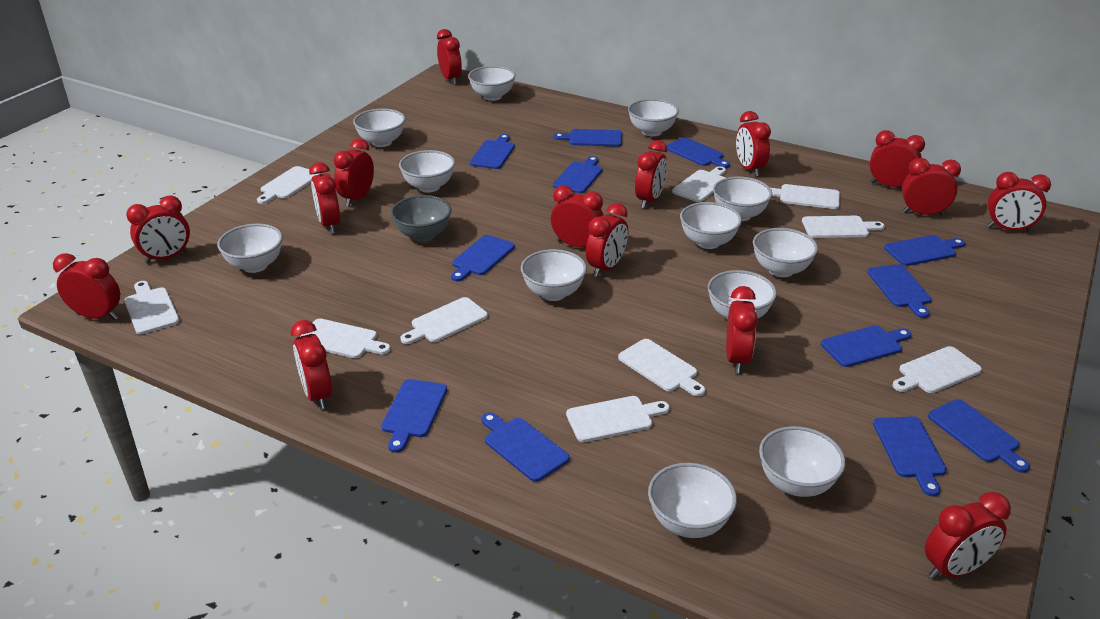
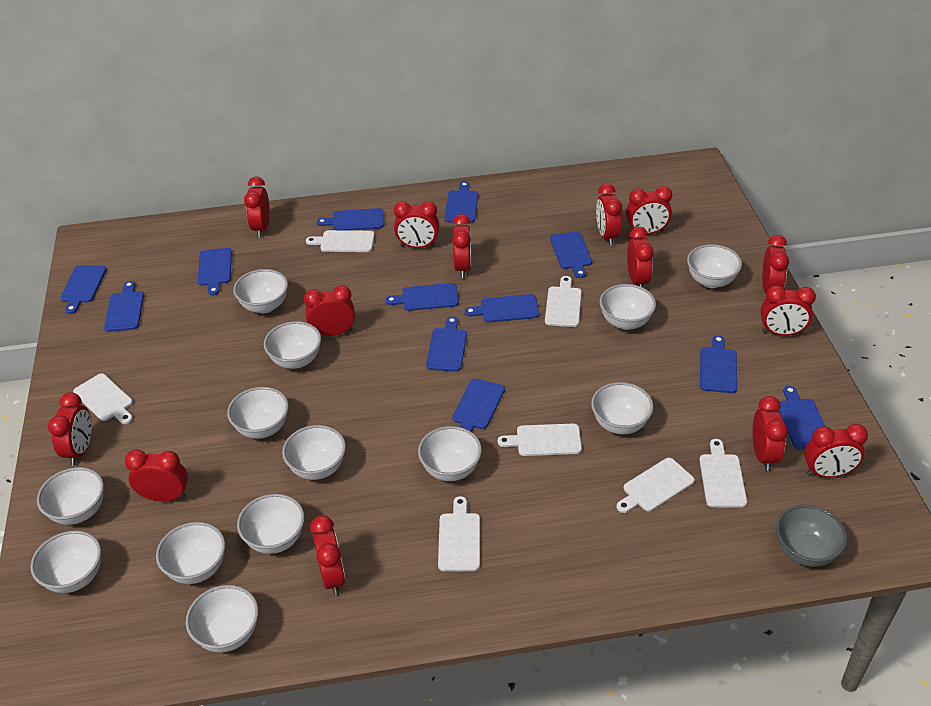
red clock: 15 -> 14
white bowl: 12 -> 13
white cutting board: 10 -> 7

